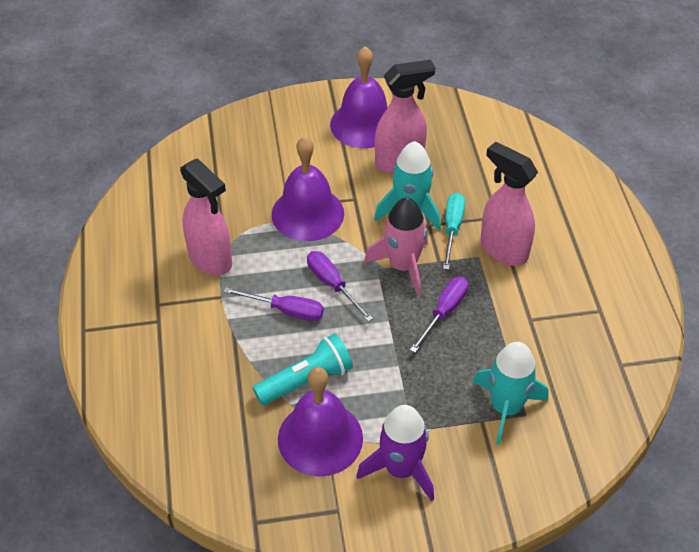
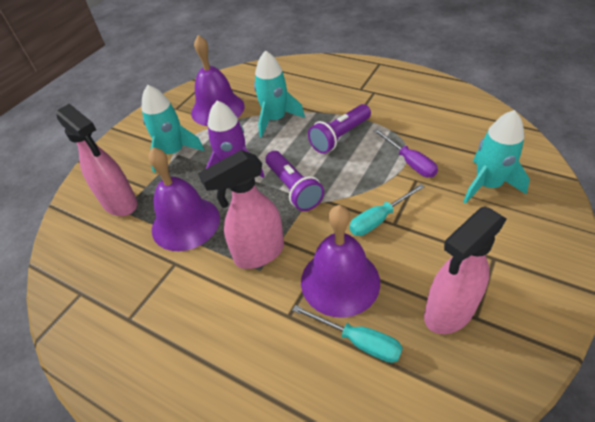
pink rocket: 1 -> 0
purple flashlight: 0 -> 2
purple screwdriver: 3 -> 1
turquoise flashlight: 1 -> 0
turquoise rocket: 2 -> 3
turquoise screwdriver: 1 -> 2

